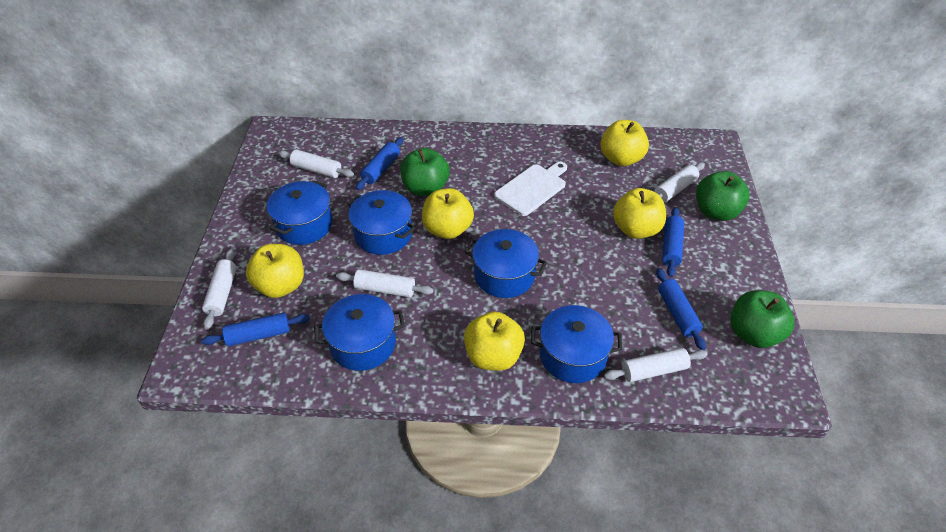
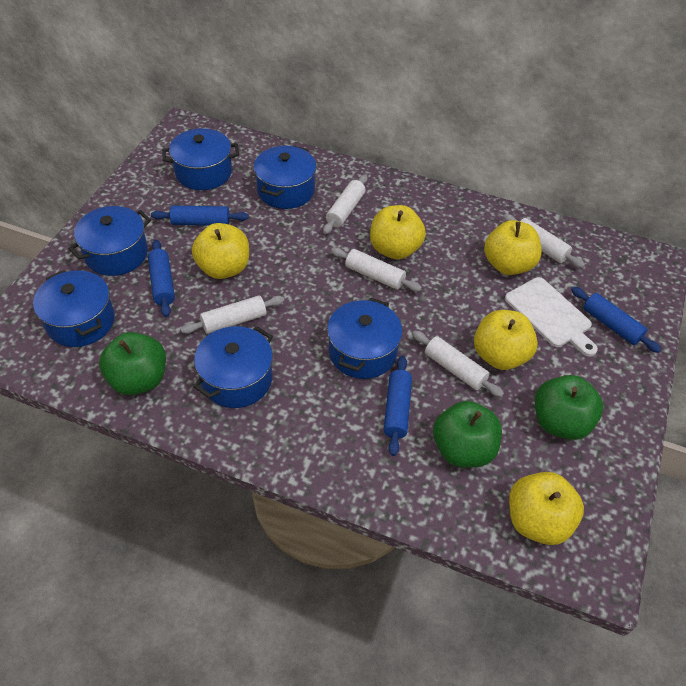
blue pot: 5 -> 6

